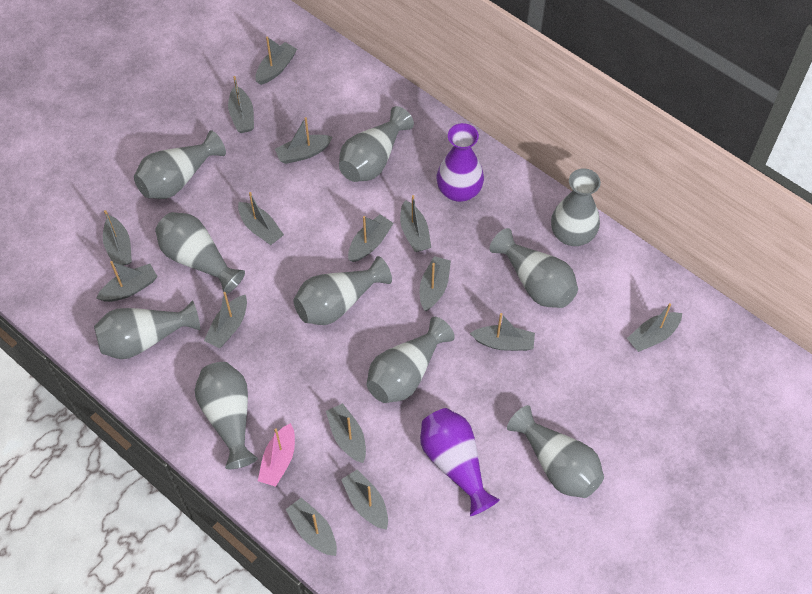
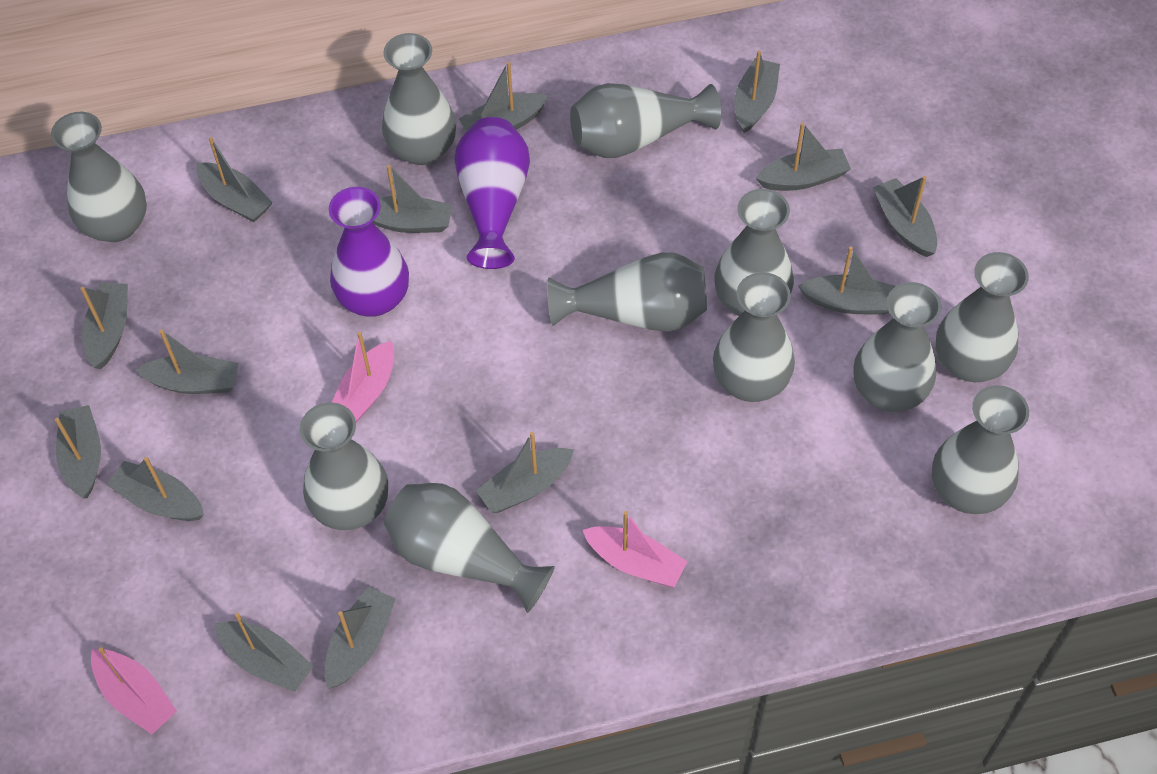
grey boat: 15 -> 14
grey vase: 10 -> 11
pink boat: 1 -> 3

